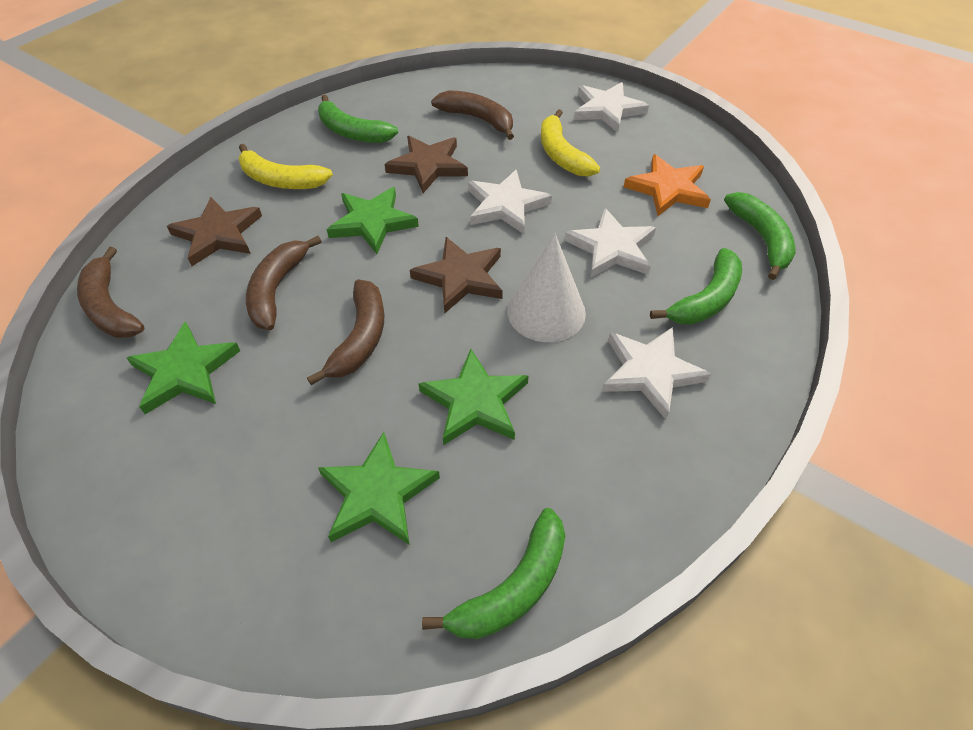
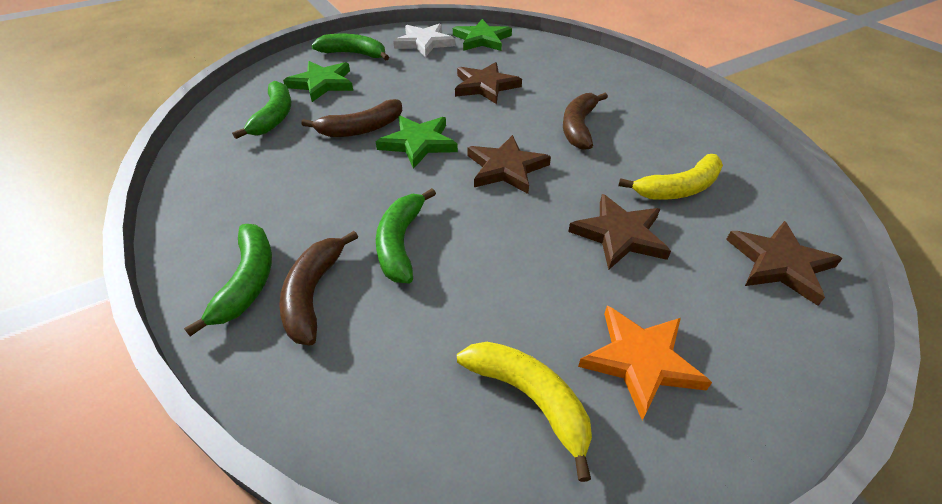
brown banana: 4 -> 3
brown star: 3 -> 4
green star: 4 -> 3
white cone: 1 -> 0
white star: 4 -> 1

